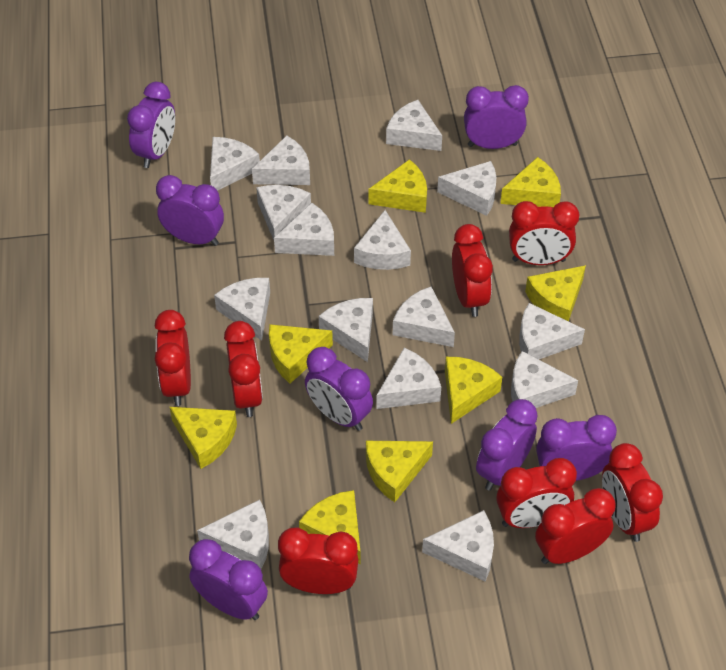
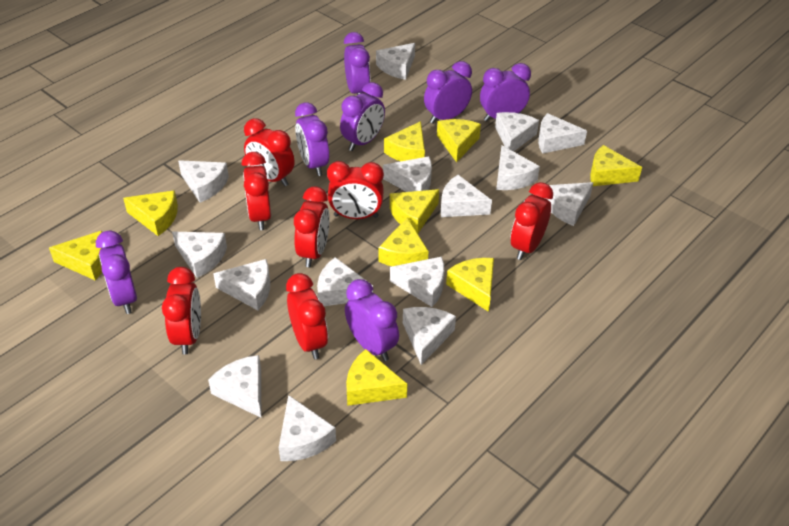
red clock: 8 -> 7
yellow cheese: 8 -> 9

